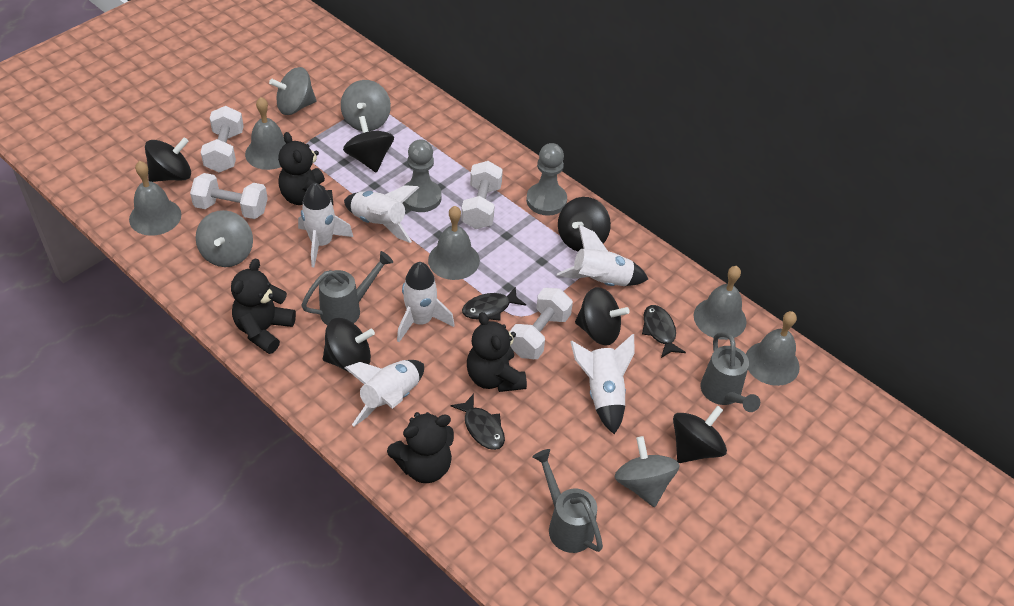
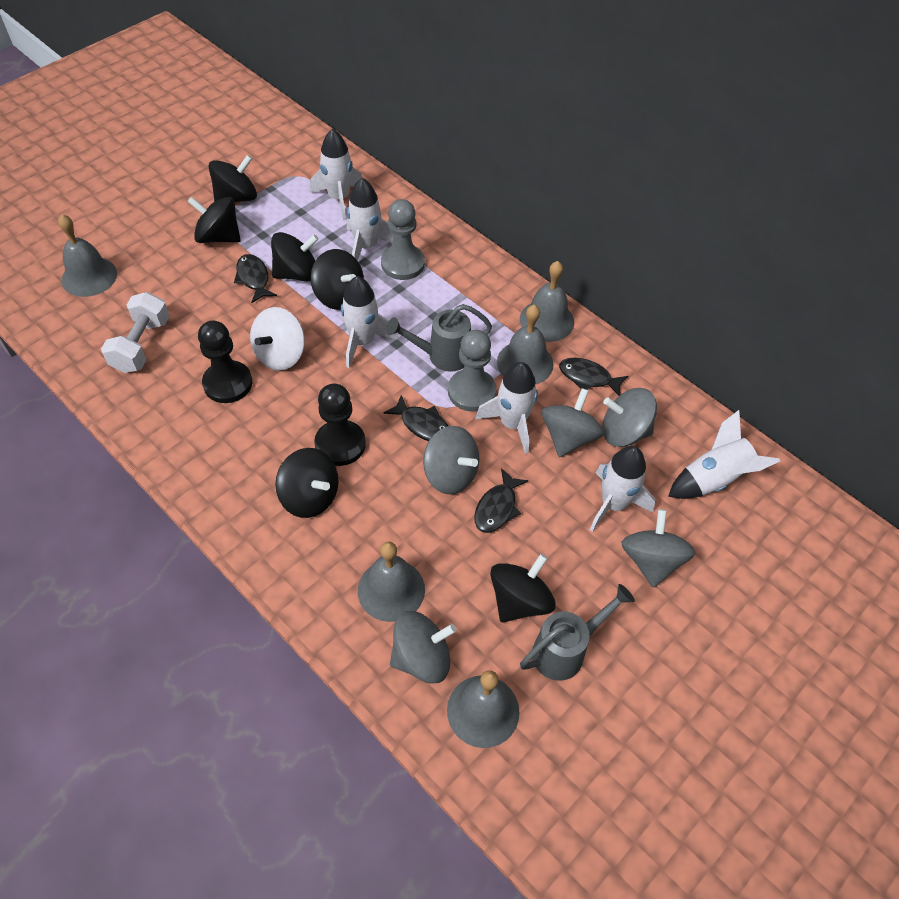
black fish: 3 -> 4
black pawn: 0 -> 2
black teddy bear: 4 -> 0
grey spinning top: 4 -> 5
grey watering can: 3 -> 2
white dumbbell: 4 -> 1
white spinning top: 0 -> 1

